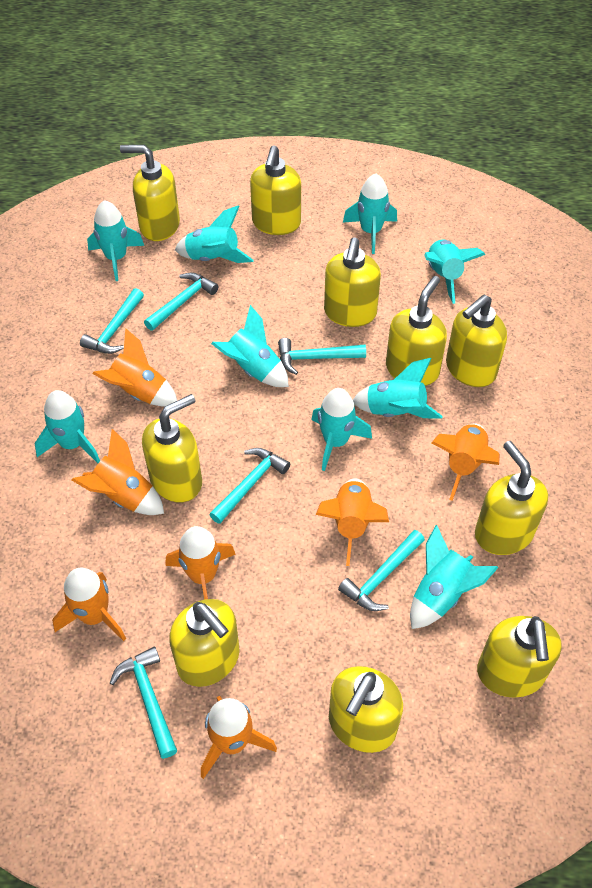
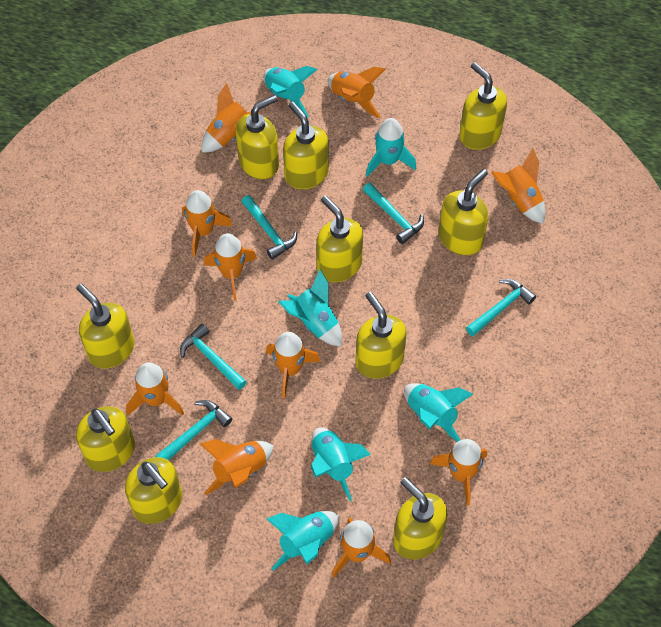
orange rocket: 7 -> 10
turquoise hammer: 6 -> 5
turquoise rocket: 9 -> 6

